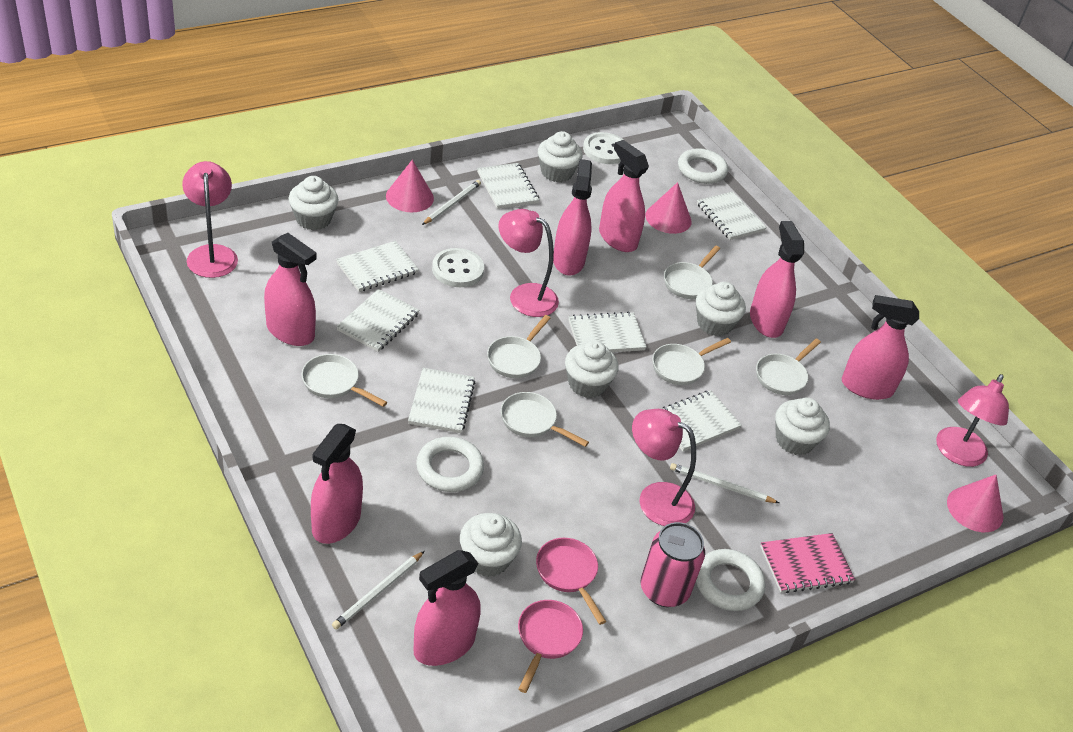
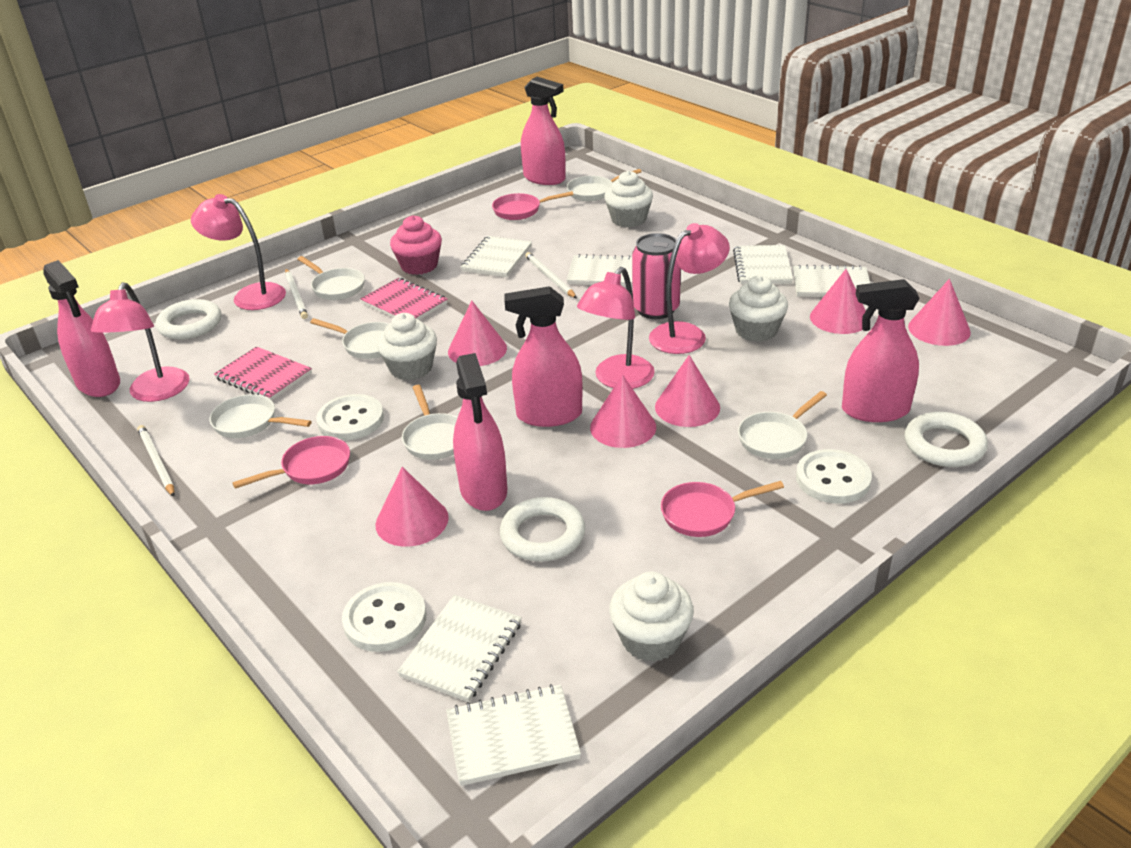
pink cone: 3 -> 6
pink cupcake: 0 -> 1
pink notebook: 1 -> 2
pink pan: 2 -> 3
pink spray bottle: 7 -> 5
white button: 2 -> 3
white cupcake: 6 -> 4
white notebook: 7 -> 6

